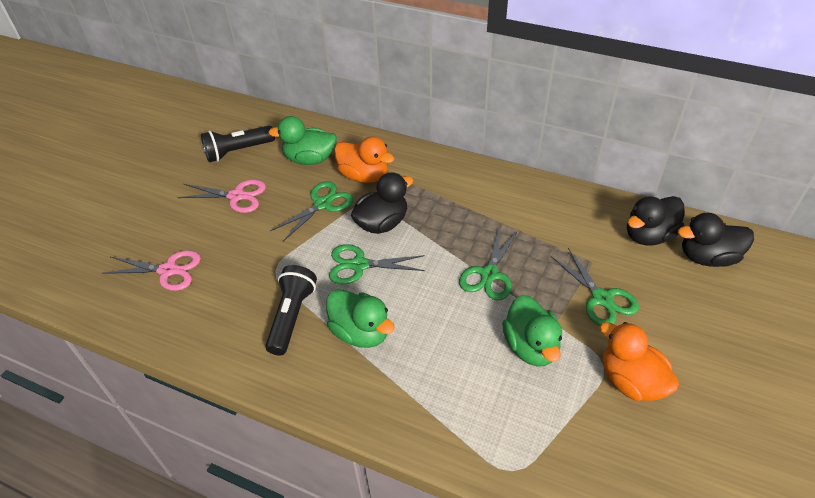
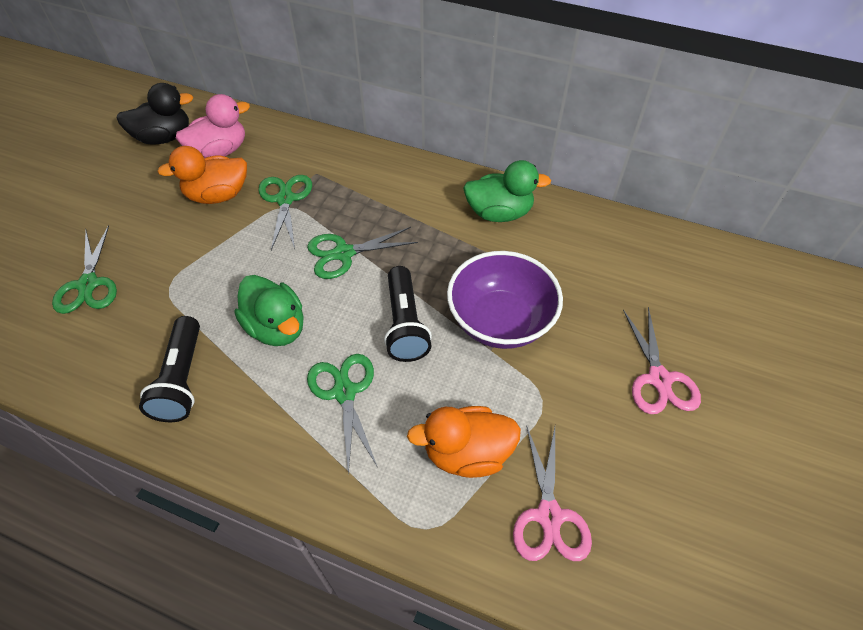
black duck: 3 -> 1
green duck: 3 -> 2
pink duck: 0 -> 1
purple bowl: 0 -> 1

